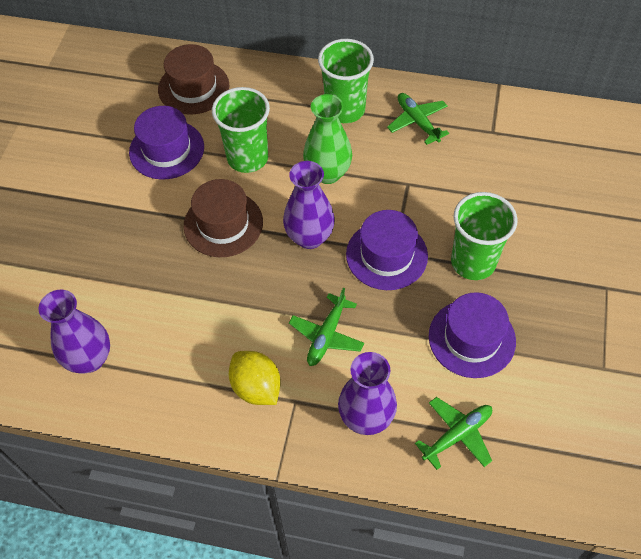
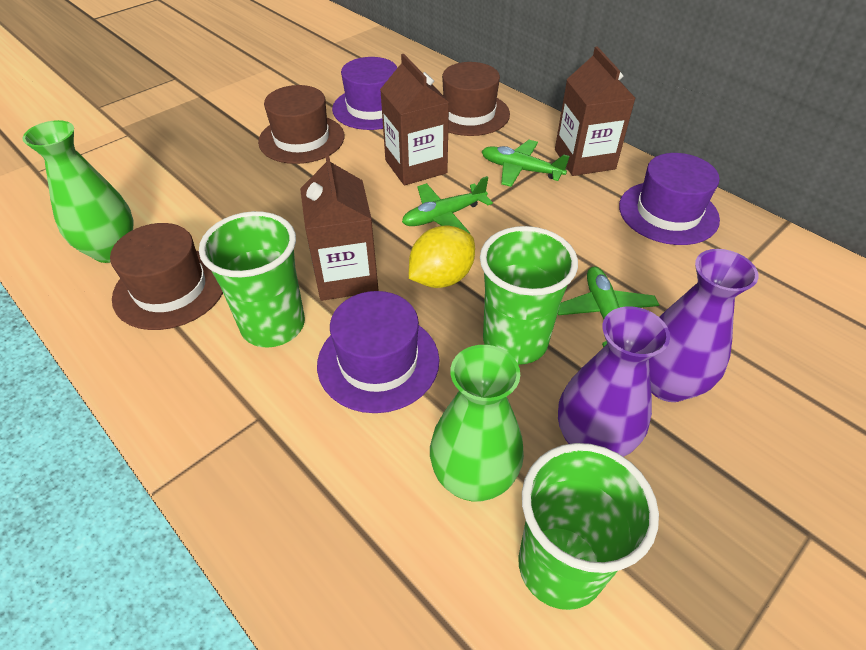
brown carton: 0 -> 3
brown hat: 2 -> 3
green vase: 1 -> 2
purple vase: 3 -> 2

